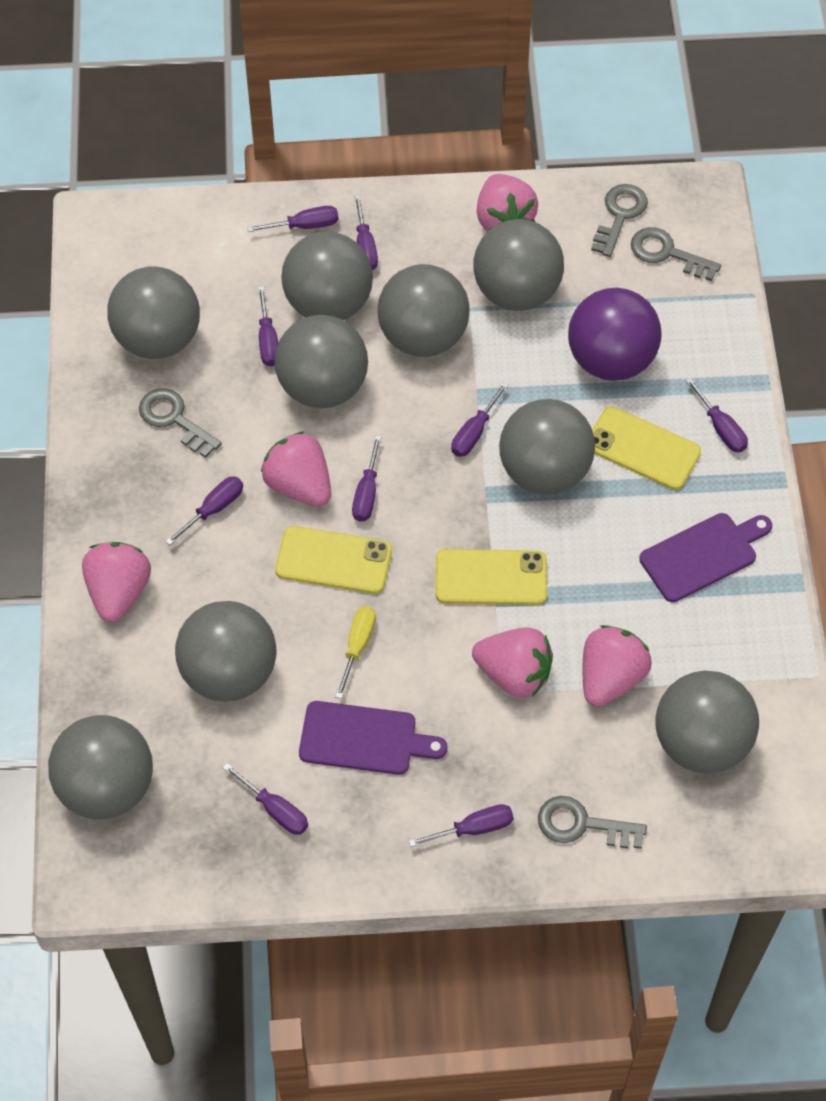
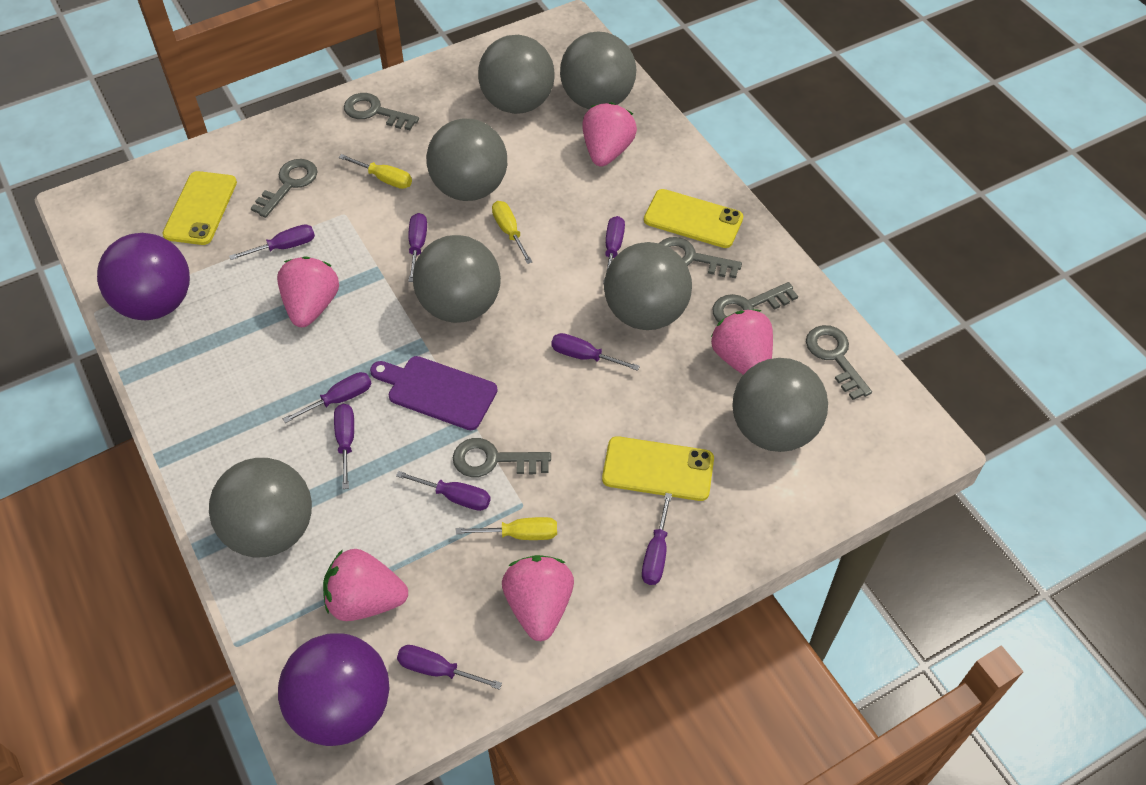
grey ball: 9 -> 7
grey key: 4 -> 6
purple ball: 1 -> 2
purple cutting board: 2 -> 1
yellow screwdriver: 1 -> 3

